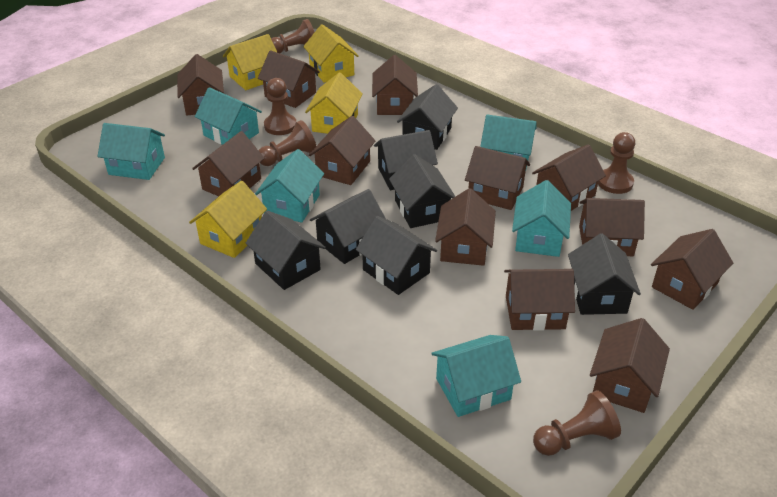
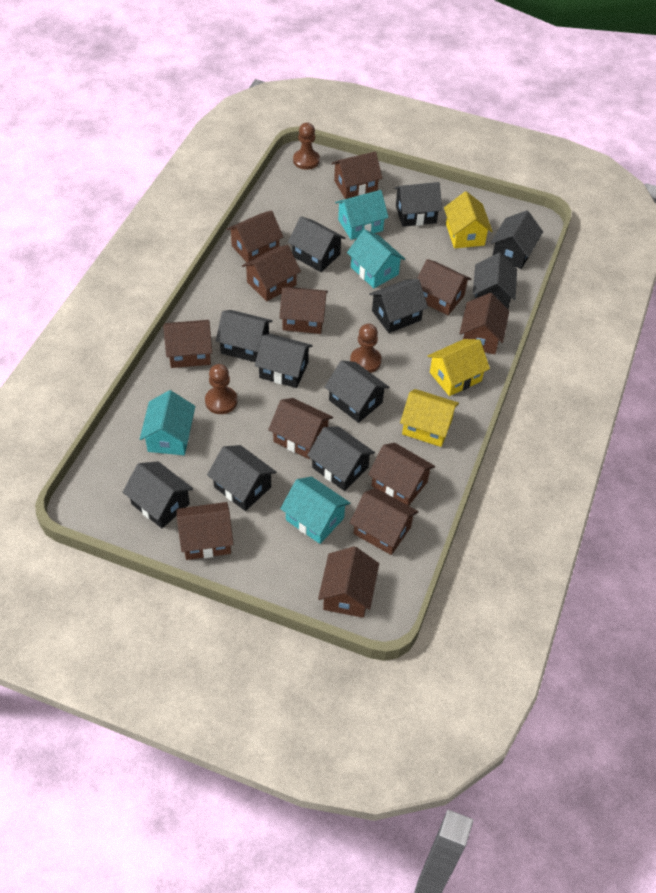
black house: 7 -> 11
brown pawn: 5 -> 3
turquoise house: 6 -> 4
yellow house: 4 -> 3

